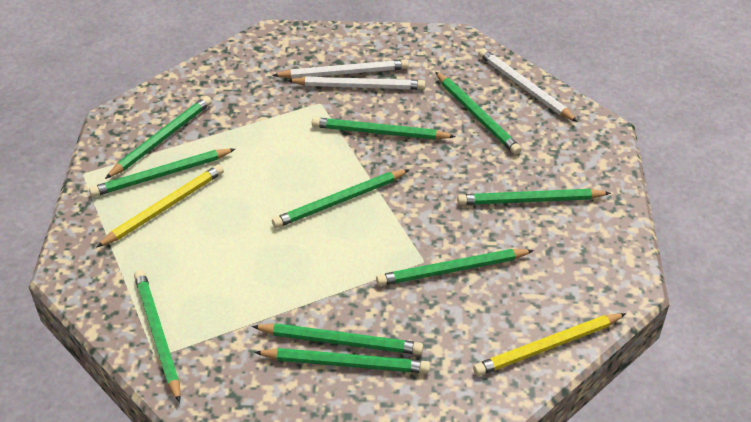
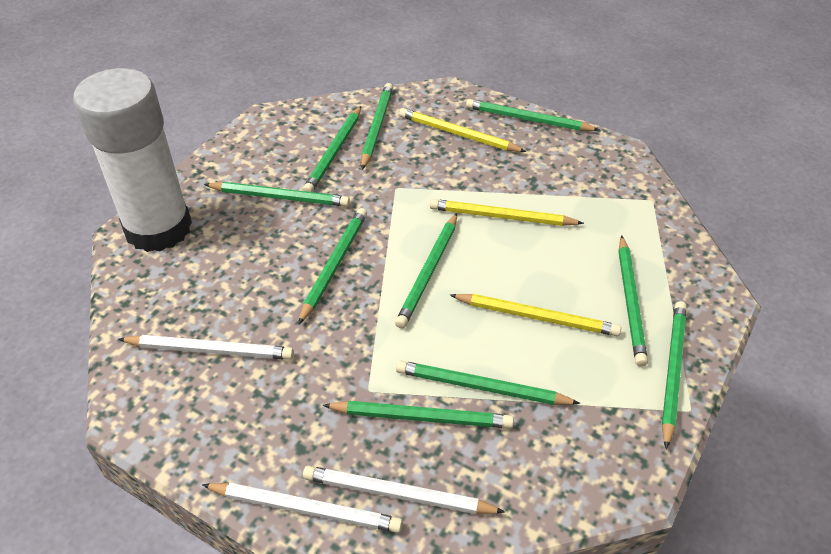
white glue stick: 0 -> 1
yellow pencil: 2 -> 3

